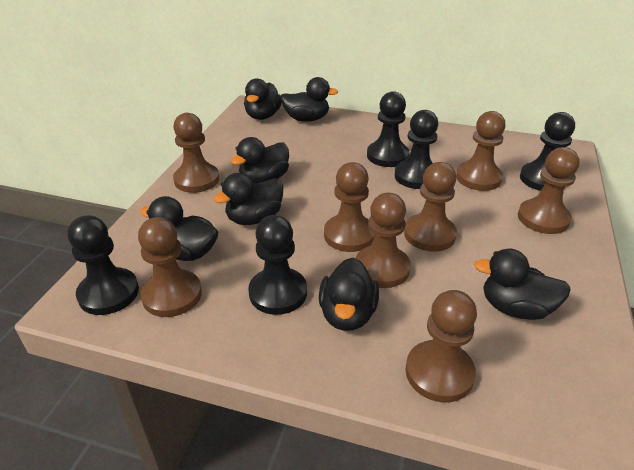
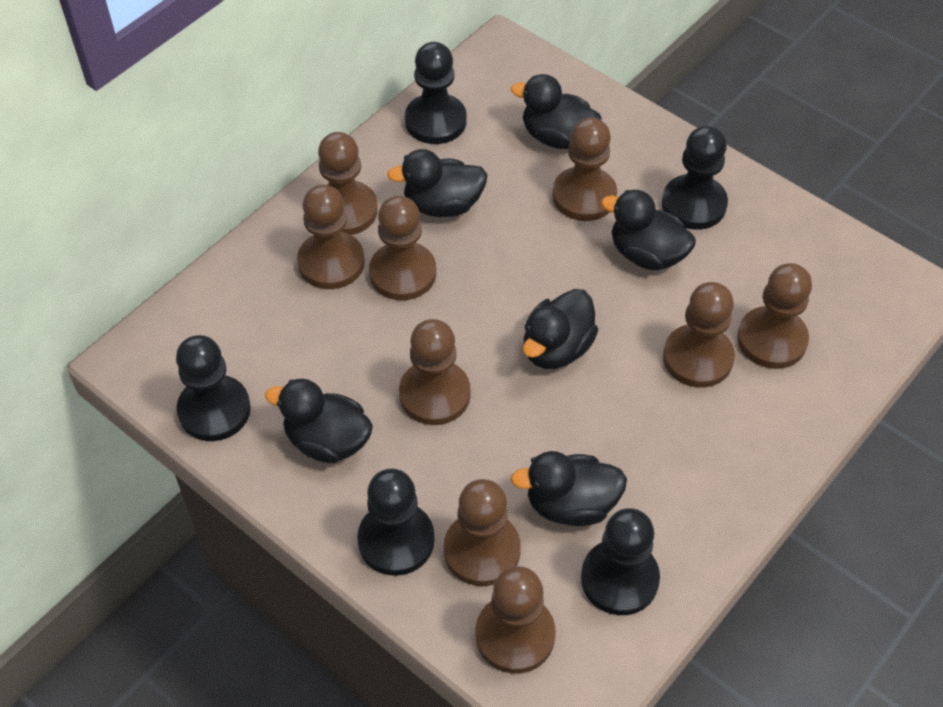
black duck: 7 -> 6
brown pawn: 8 -> 9

